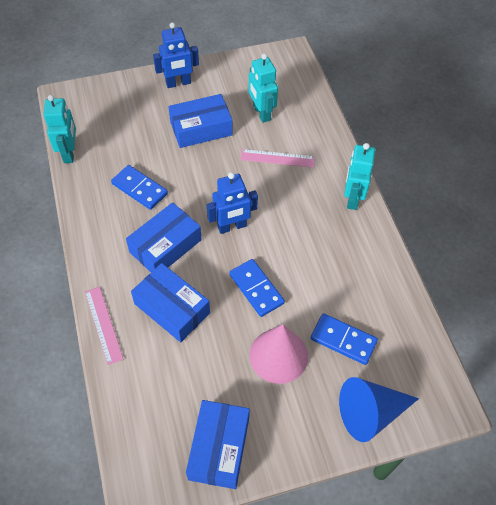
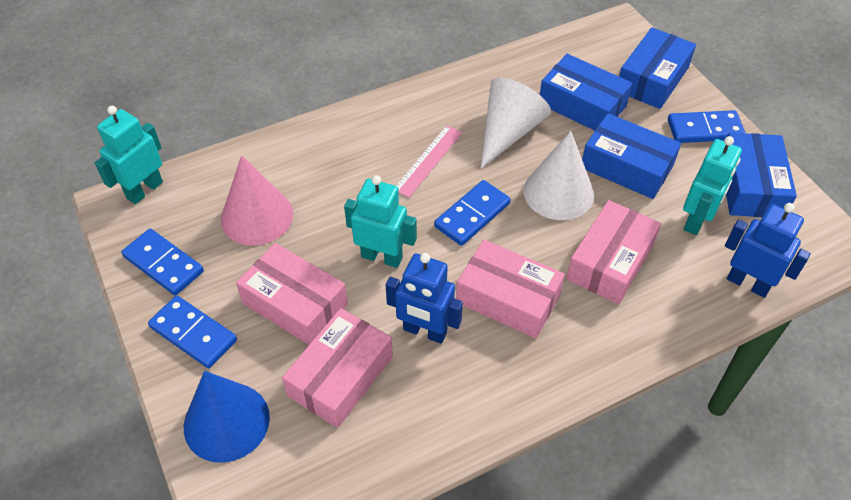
blue domino: 3 -> 4
pink box: 0 -> 4
pink ruler: 2 -> 1
white cone: 0 -> 2

